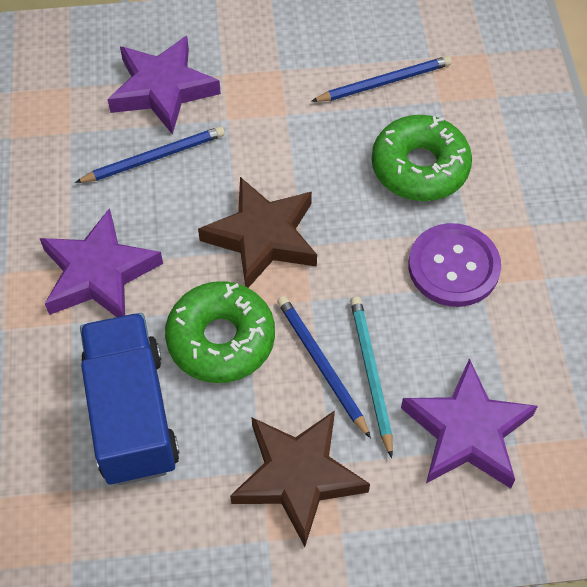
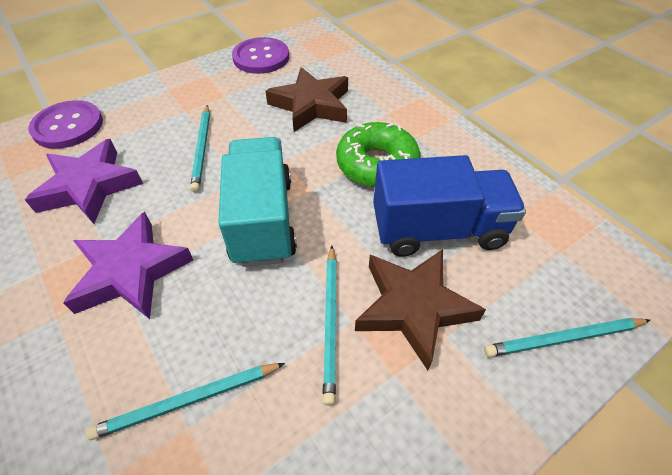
blue pencil: 3 -> 0
green donut: 2 -> 1
purple button: 1 -> 2
purple star: 3 -> 2
turquoise pencil: 1 -> 4
turquoise truck: 0 -> 1

